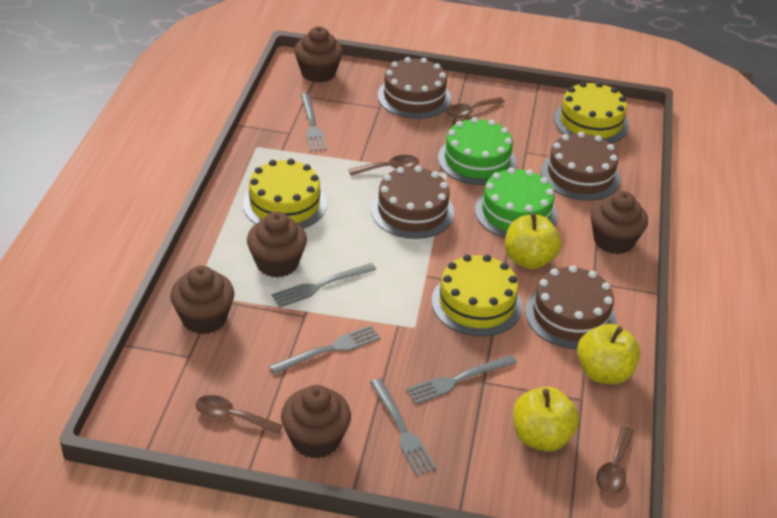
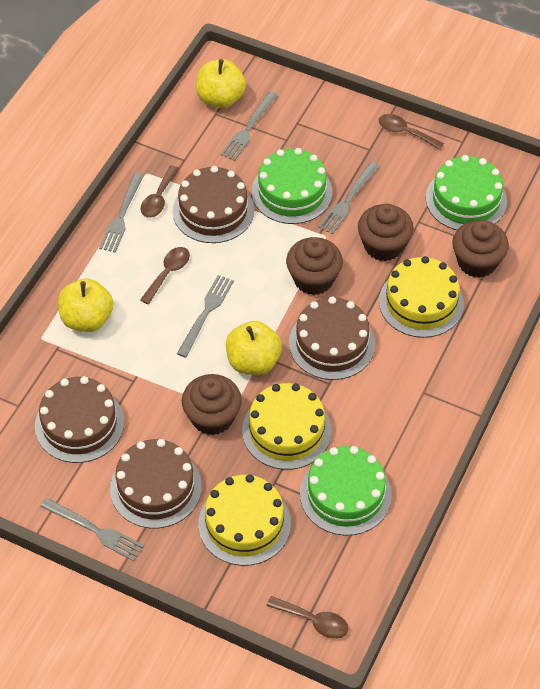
brown cupcake: 5 -> 4
green cake: 2 -> 3

